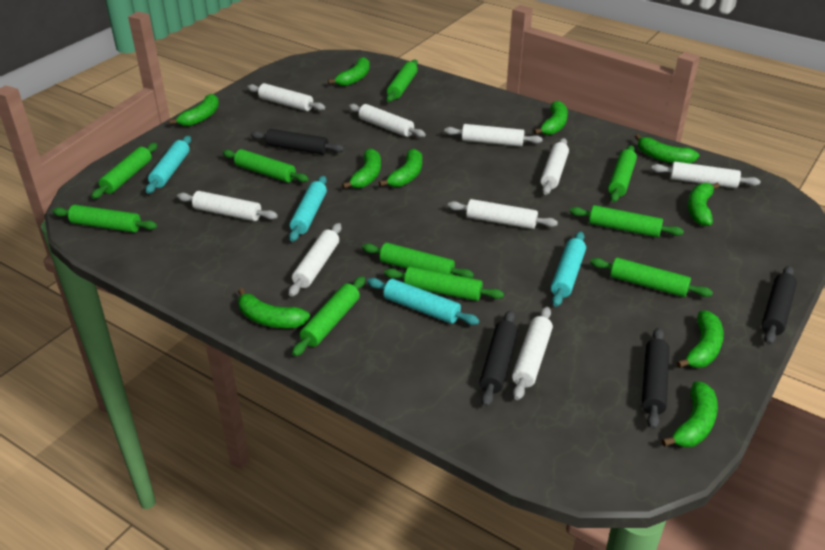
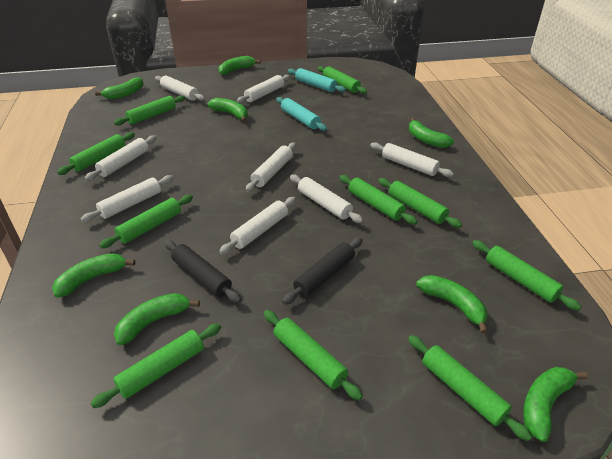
black rolling pin: 4 -> 2
green banana: 10 -> 8
turquoise rolling pin: 4 -> 2
white rolling pin: 9 -> 8

